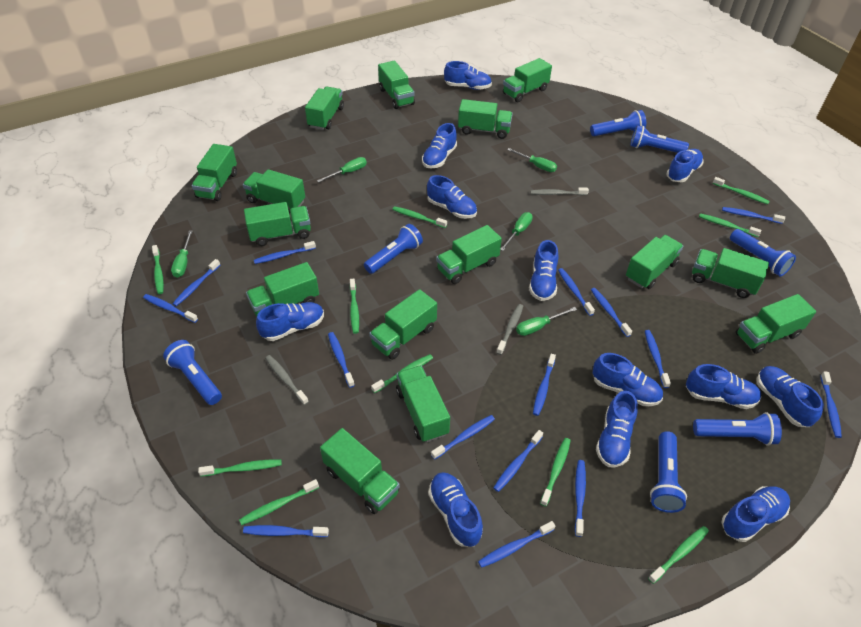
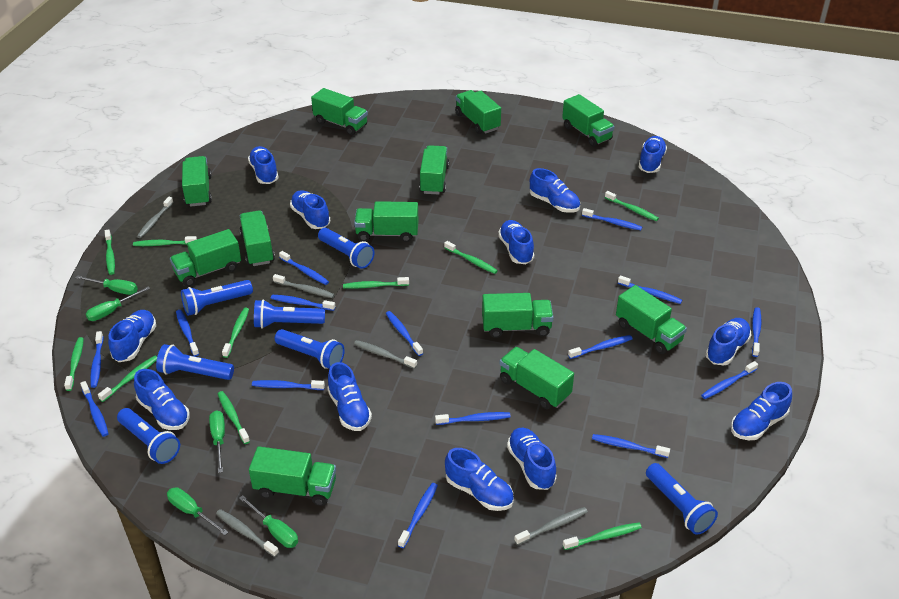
green truck: 15 -> 12
grey toothbrush: 3 -> 5

